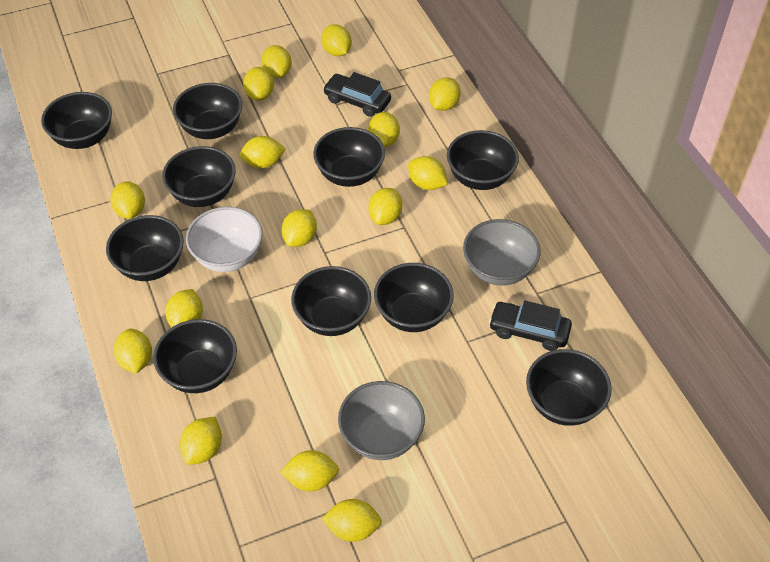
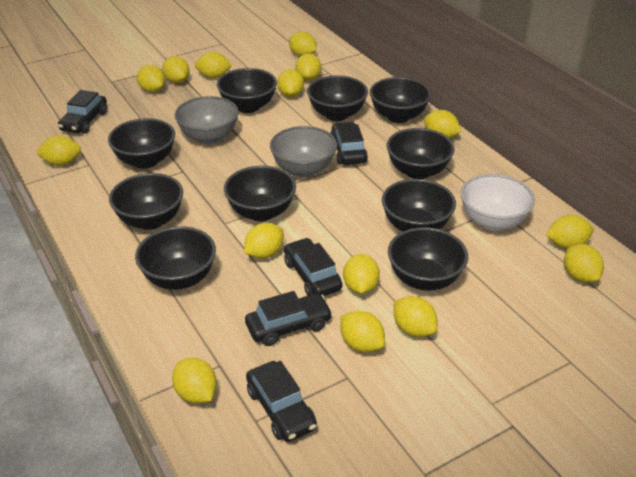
black car: 2 -> 5

